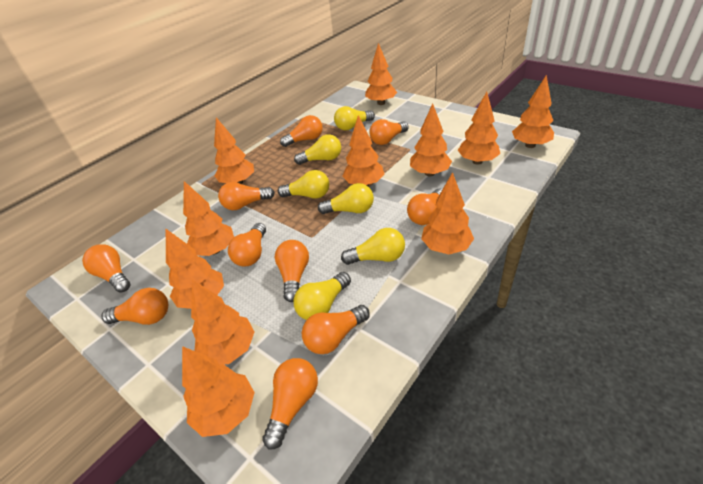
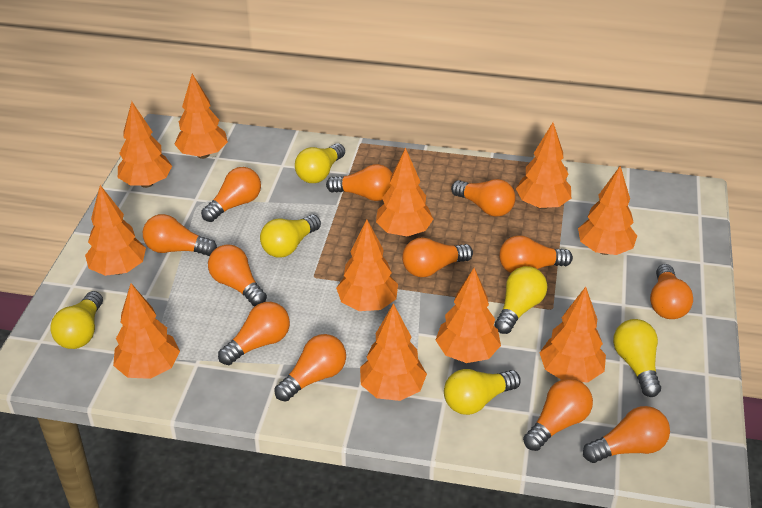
orange light bulb: 10 -> 12

